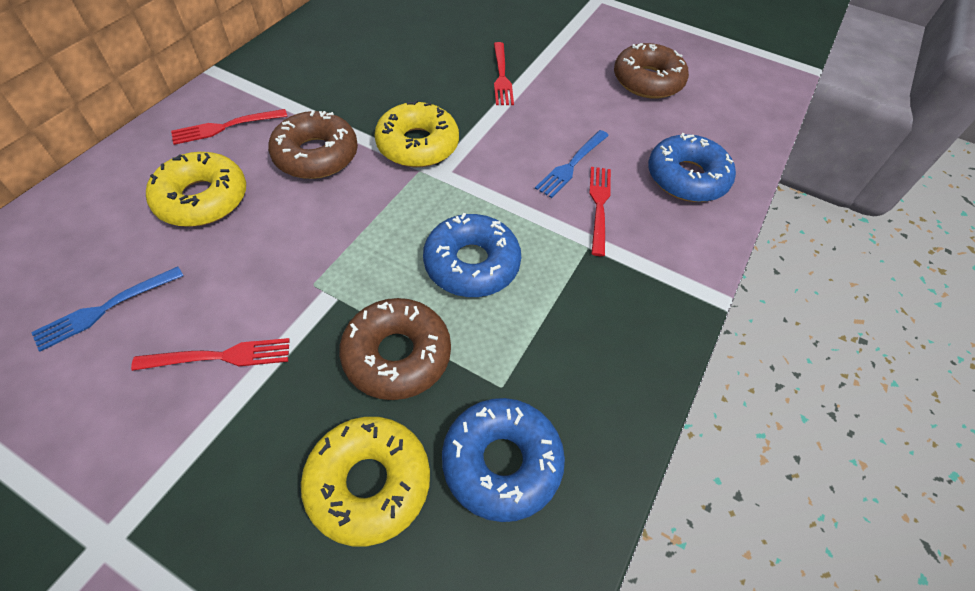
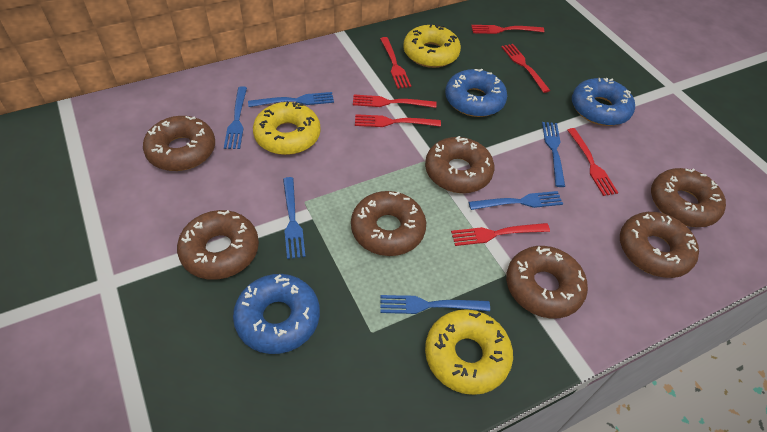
blue fork: 2 -> 6
brown donut: 3 -> 7
red fork: 4 -> 7

